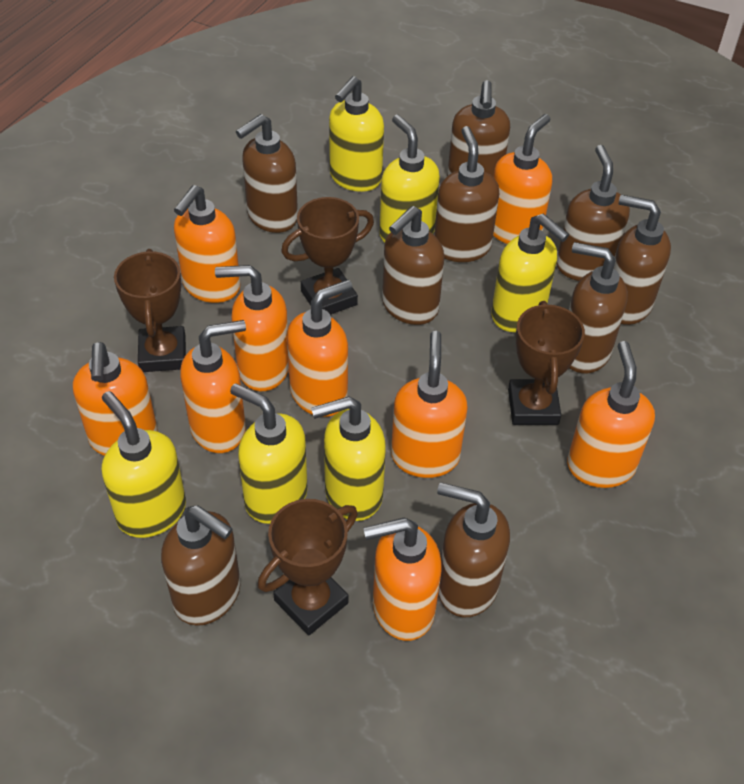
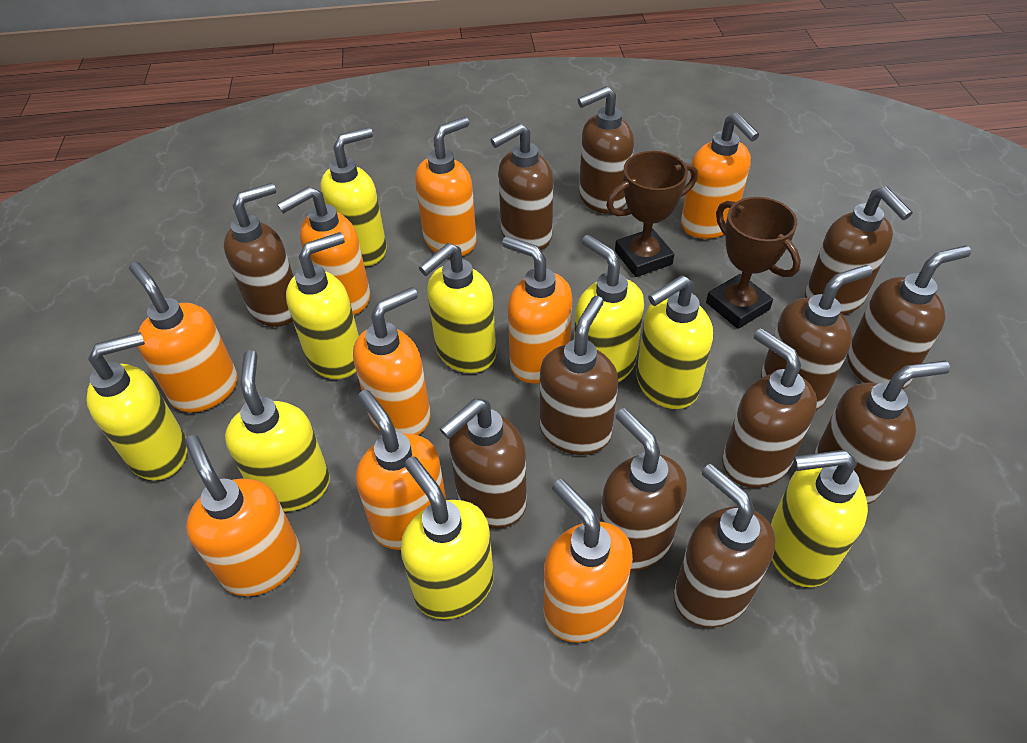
brown soap dispenser: 9 -> 12
brown trophy: 4 -> 2
yellow soap dispenser: 6 -> 9

